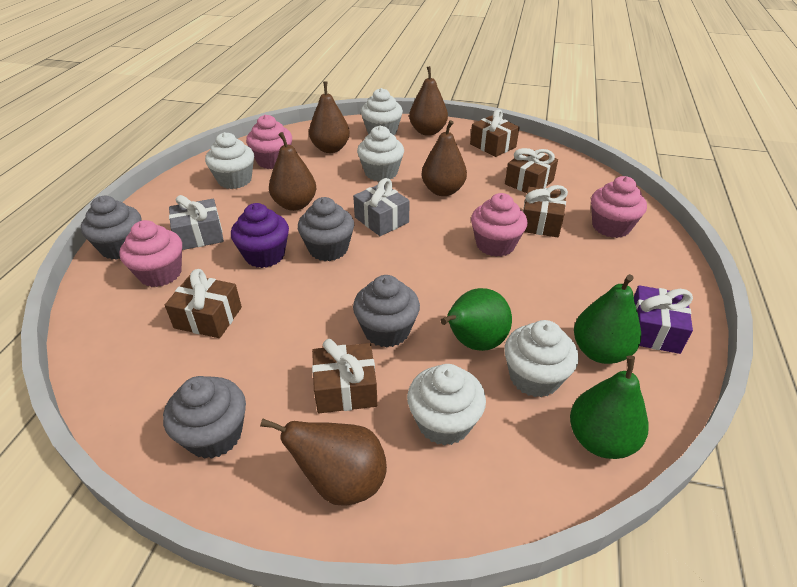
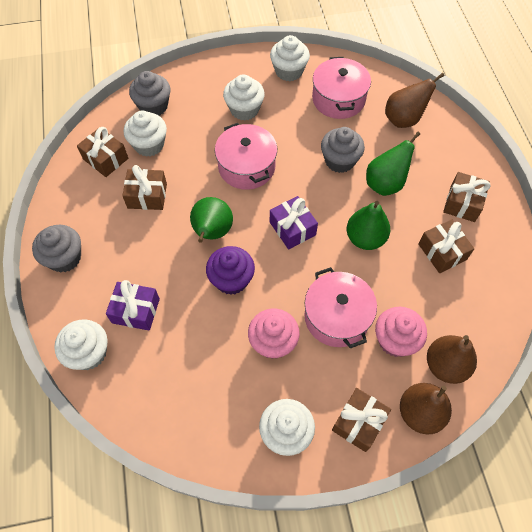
brown pear: 5 -> 3
grey cupcake: 4 -> 3
grey gift: 2 -> 0
pink cupcake: 4 -> 2
pink pot: 0 -> 3
purple gift: 1 -> 2

